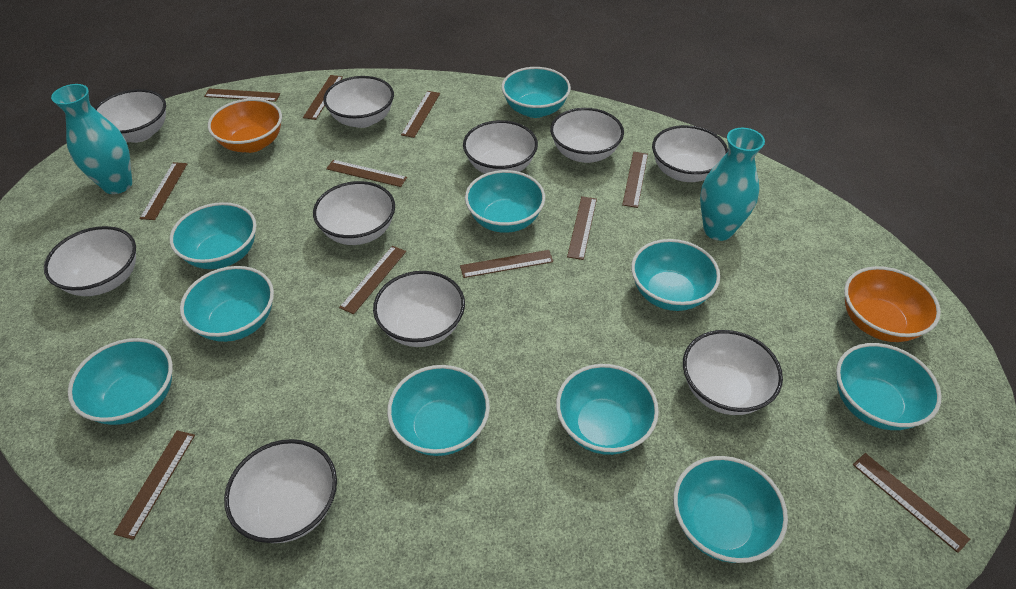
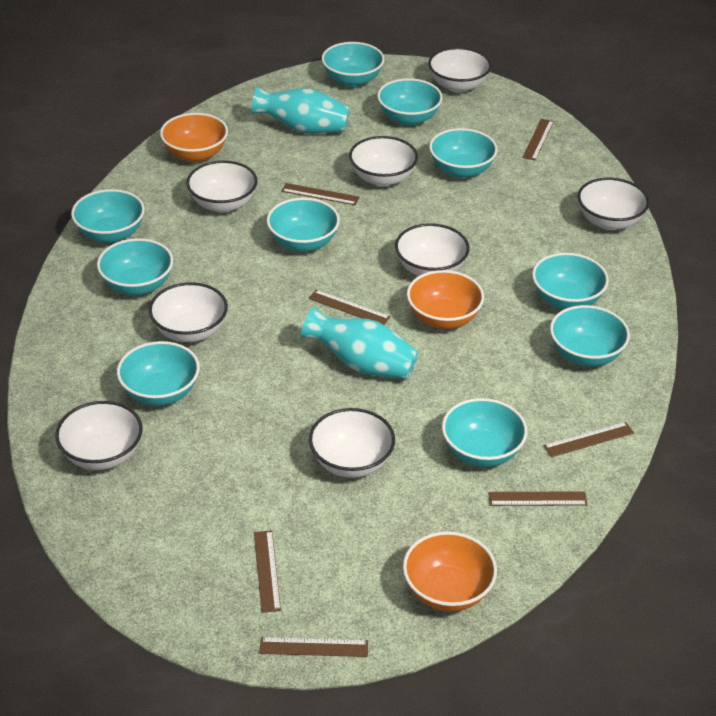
brown ruler: 11 -> 7
orange bowl: 2 -> 3
white bowl: 10 -> 8

